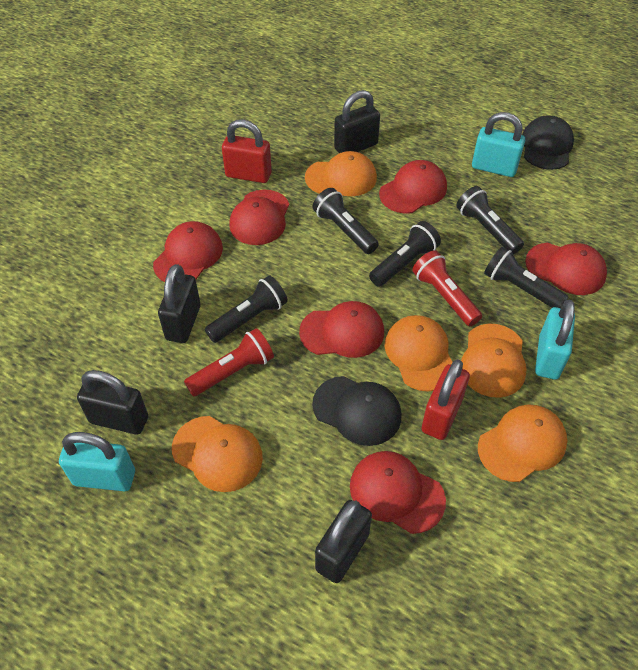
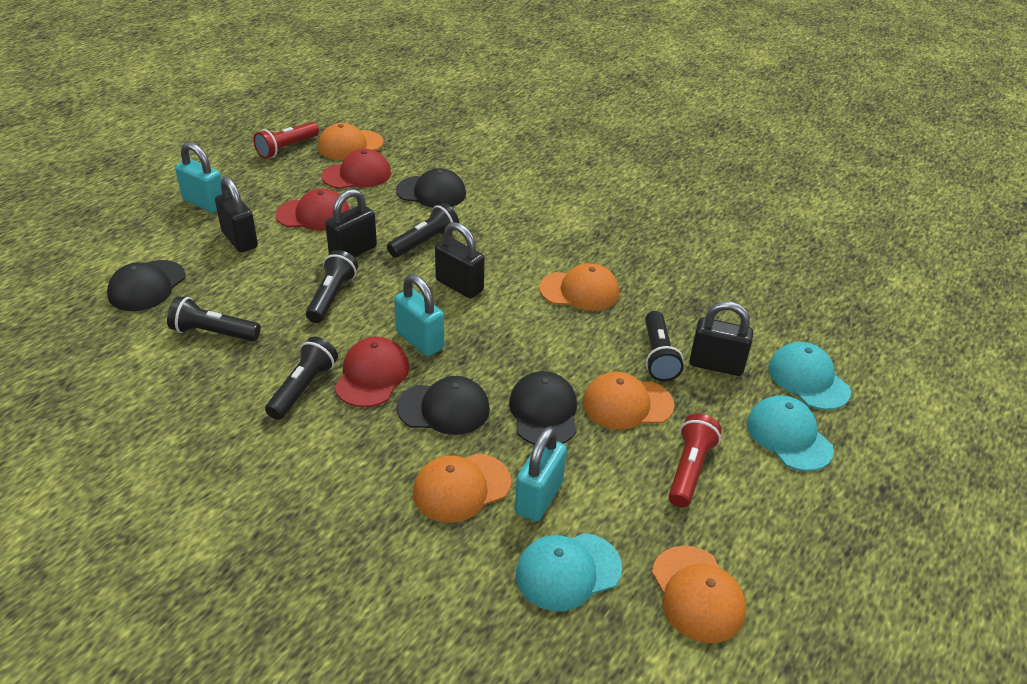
black cap: 2 -> 4
red cap: 6 -> 3
red padlock: 2 -> 0
turquoise cap: 0 -> 3

